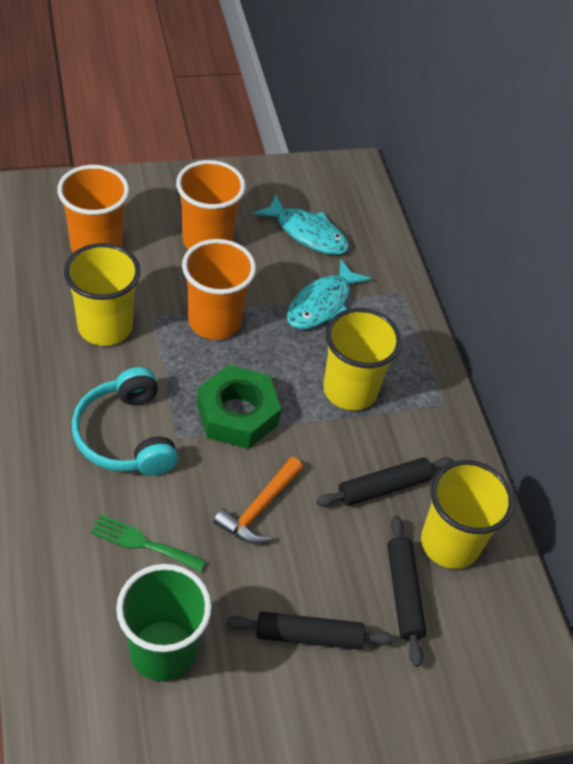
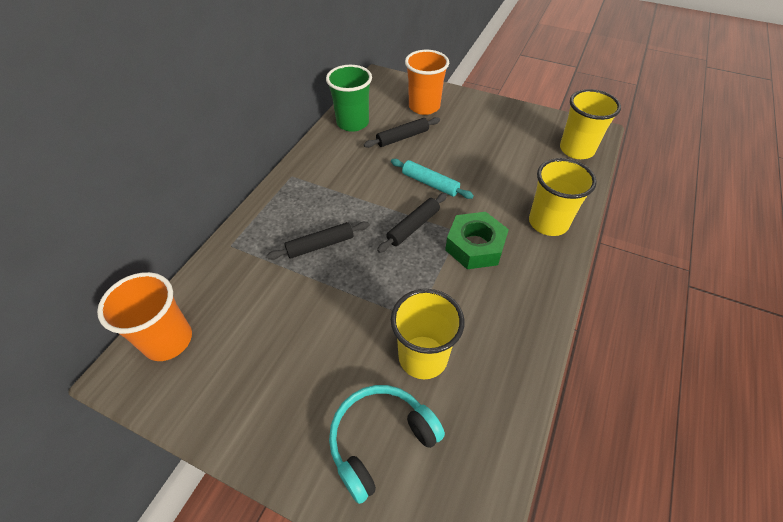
green fork: 1 -> 0
orange cup: 3 -> 2
orange hammer: 1 -> 0
turquoise fish: 2 -> 0
turquoise rolling pin: 0 -> 1

